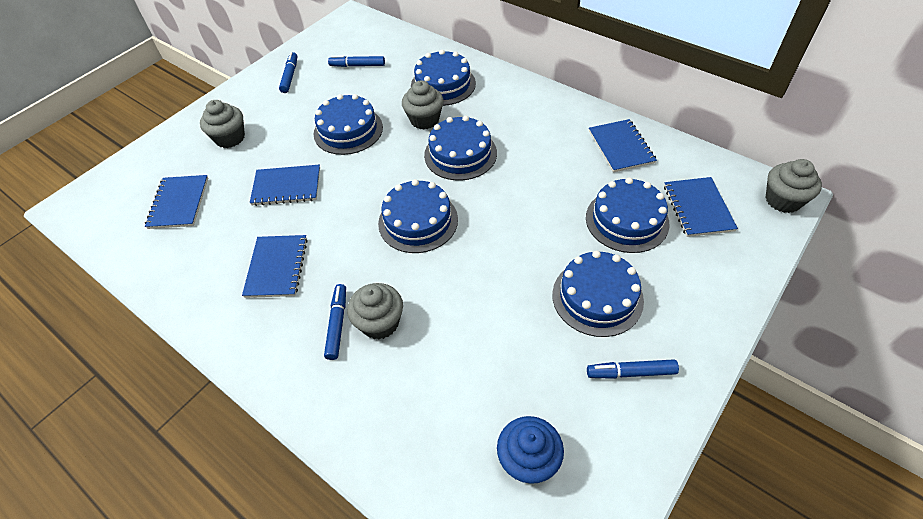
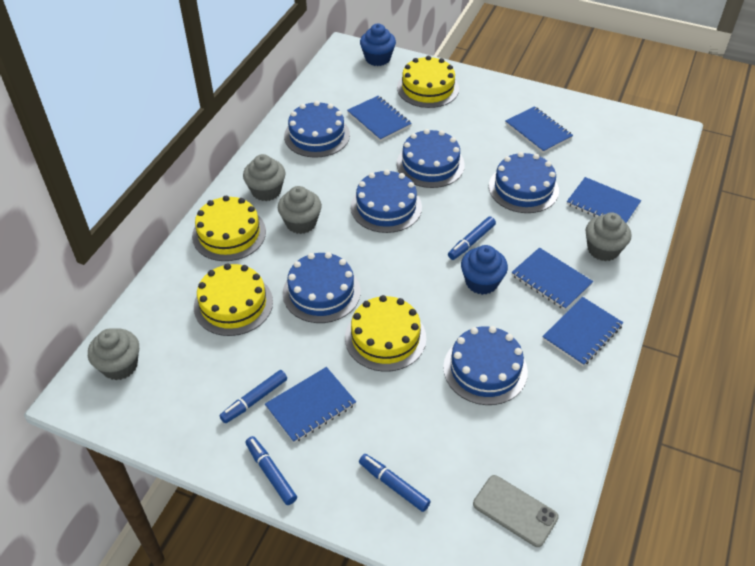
blue cupcake: 1 -> 2
blue notebook: 5 -> 6
grey phone: 0 -> 1
yellow cake: 0 -> 4

